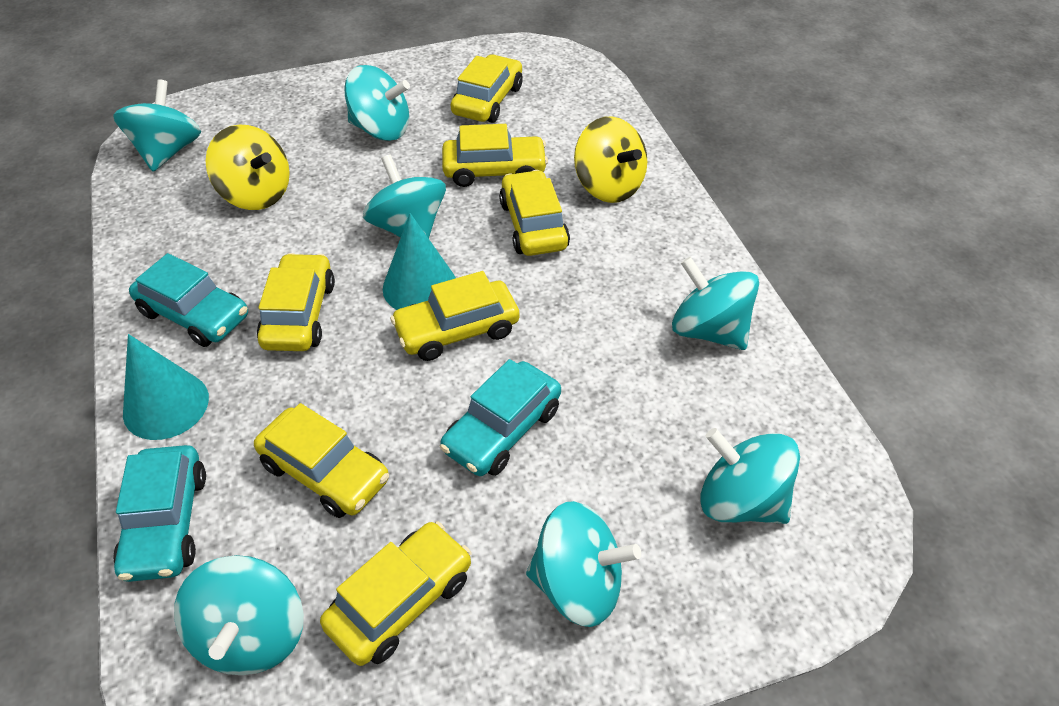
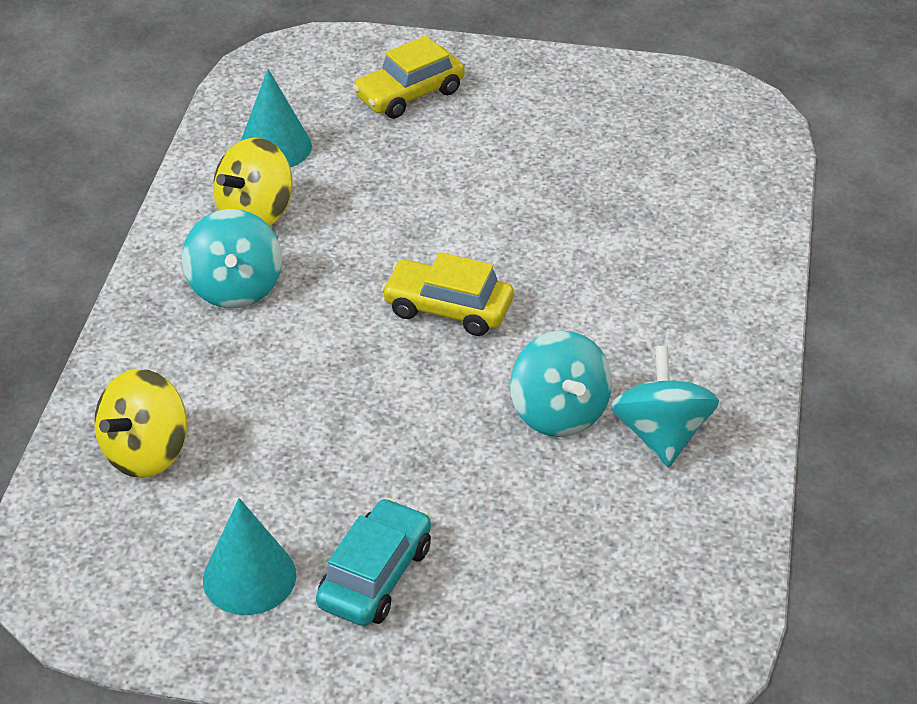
turquoise car: 3 -> 1
turquoise spinning top: 7 -> 3
yellow car: 7 -> 2

